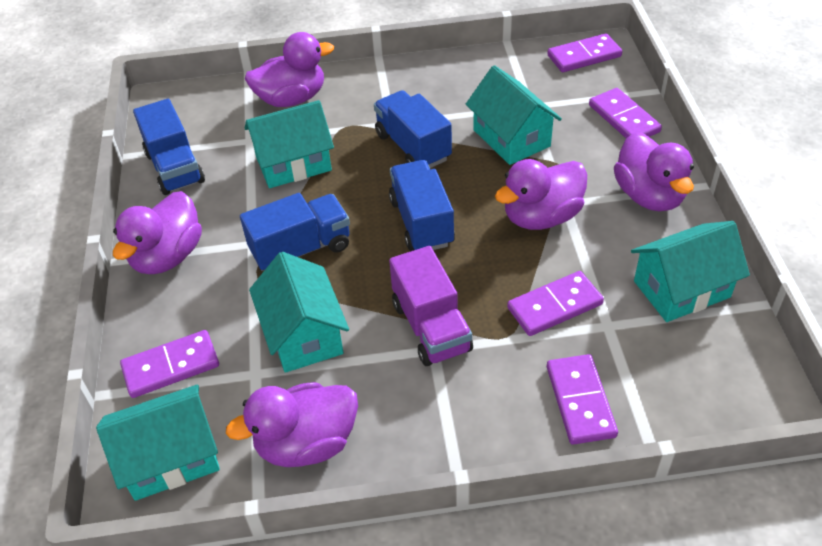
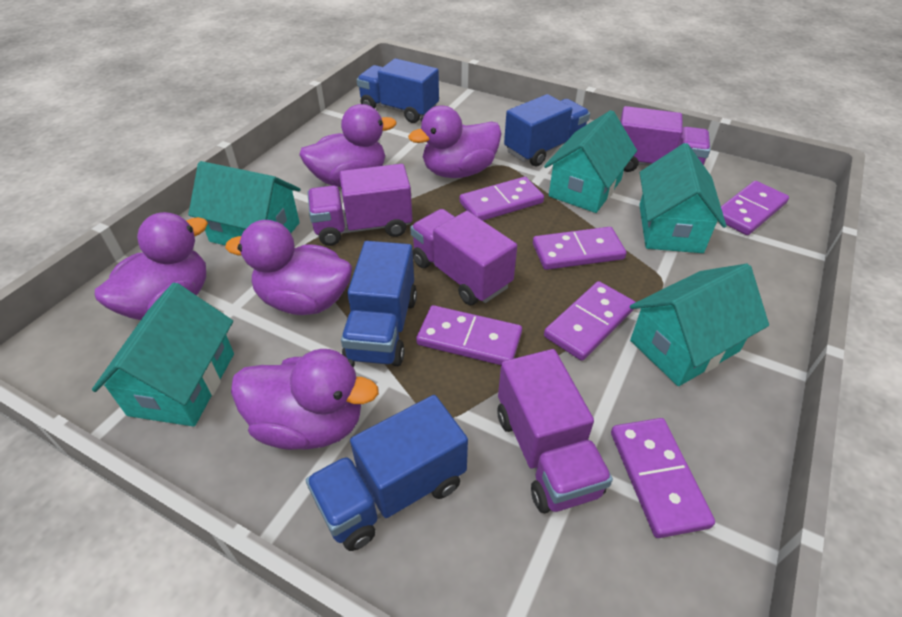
purple domino: 5 -> 6
purple truck: 1 -> 4

